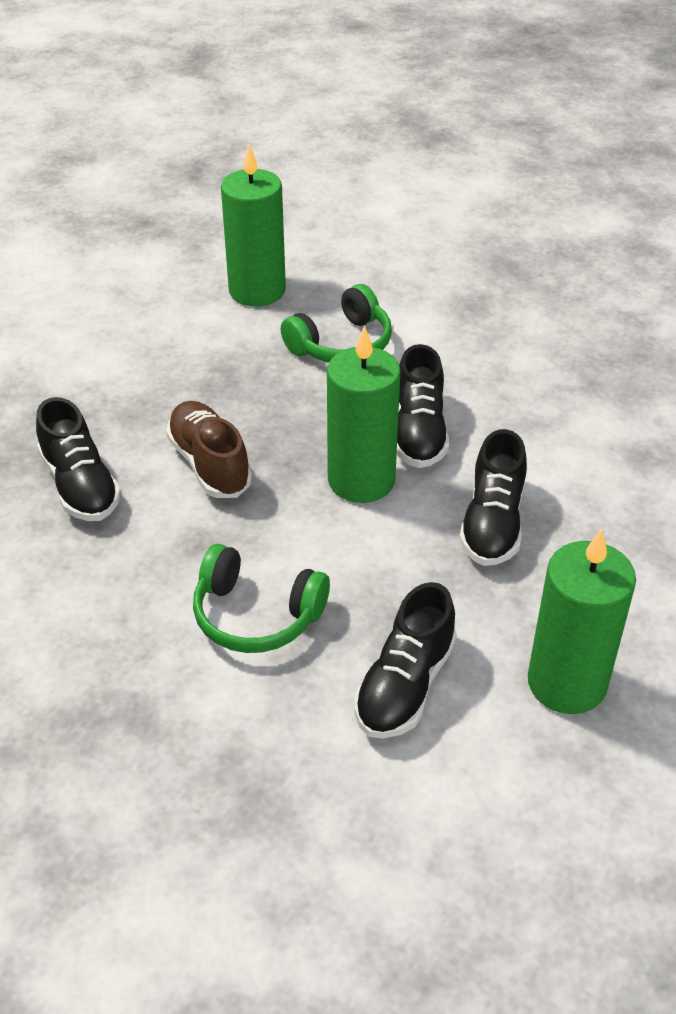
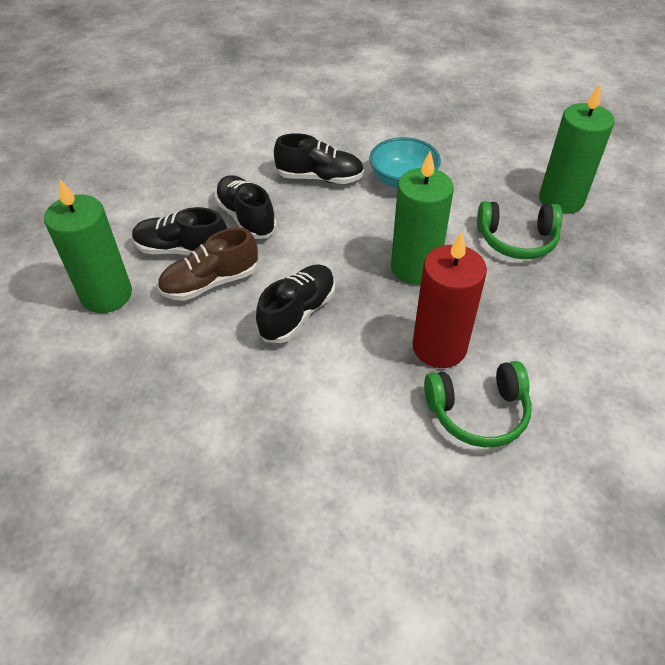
red candle: 0 -> 1
turquoise bowl: 0 -> 1

